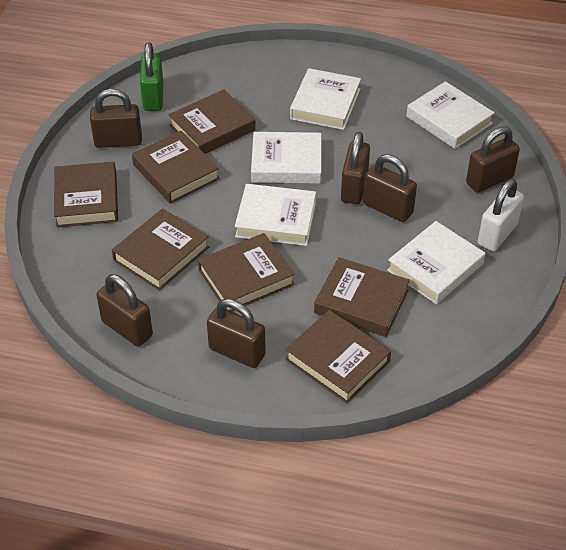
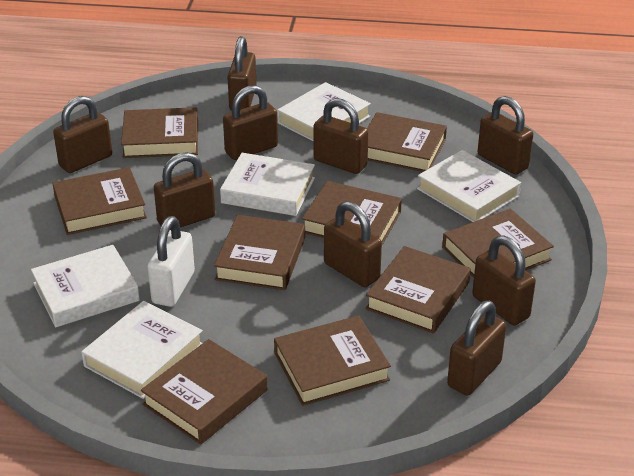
brown book: 7 -> 9
brown padlock: 6 -> 9
green padlock: 1 -> 0

